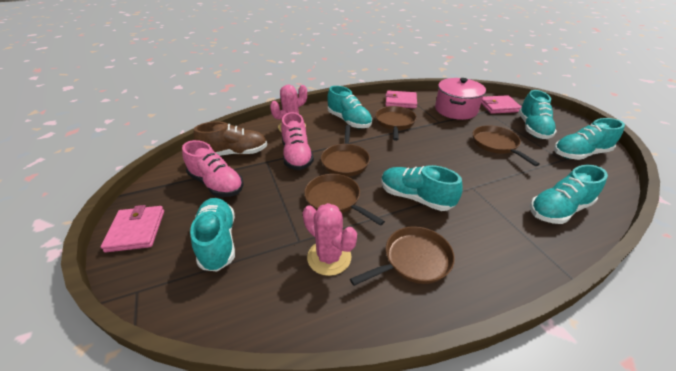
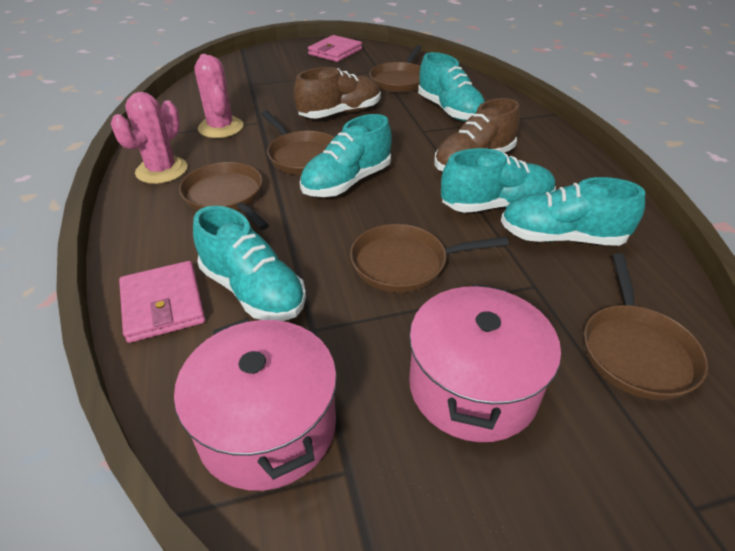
brown shoe: 1 -> 2
pink pot: 1 -> 2
pink shoe: 2 -> 0
pink wallet: 3 -> 2
turquoise shoe: 6 -> 5

